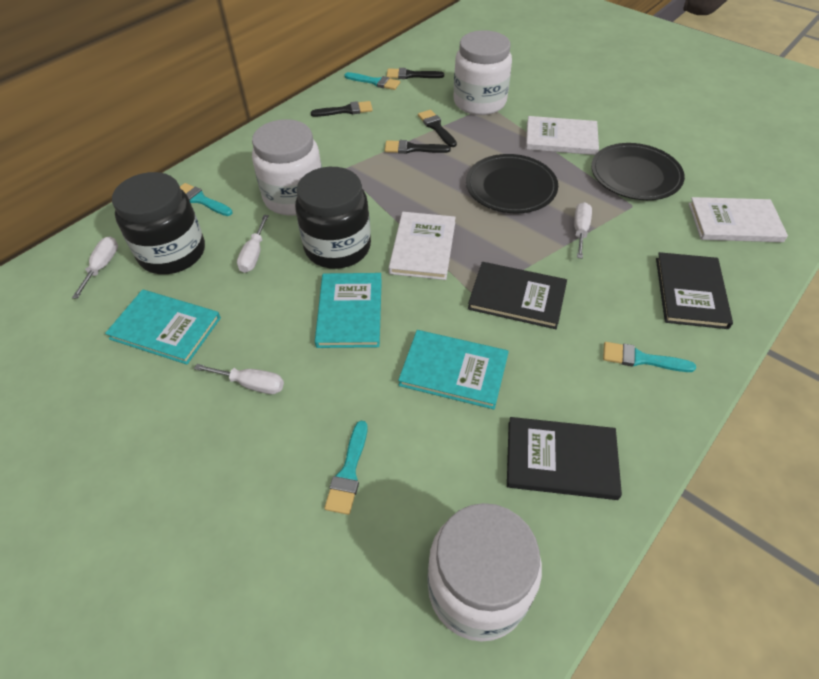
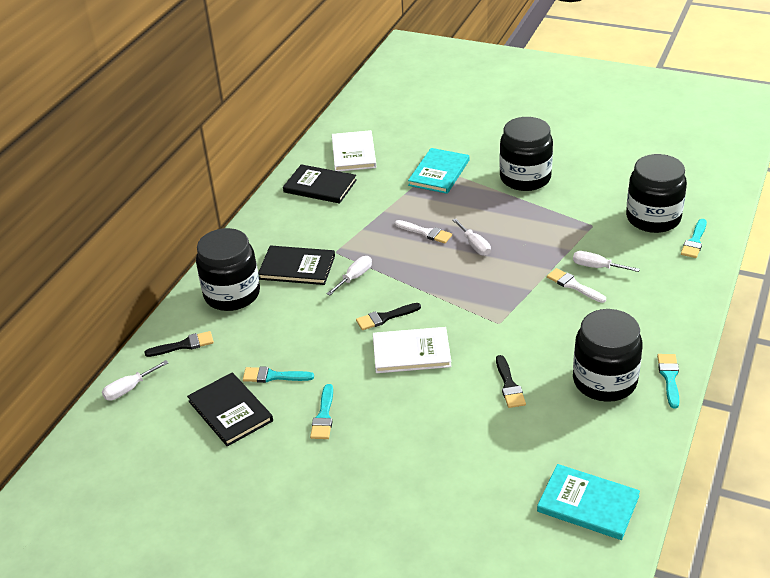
black brush: 4 -> 3
black jar: 2 -> 4
black plate: 2 -> 0
turquoise book: 3 -> 2
white book: 3 -> 2
white brush: 0 -> 2
white jar: 3 -> 0

